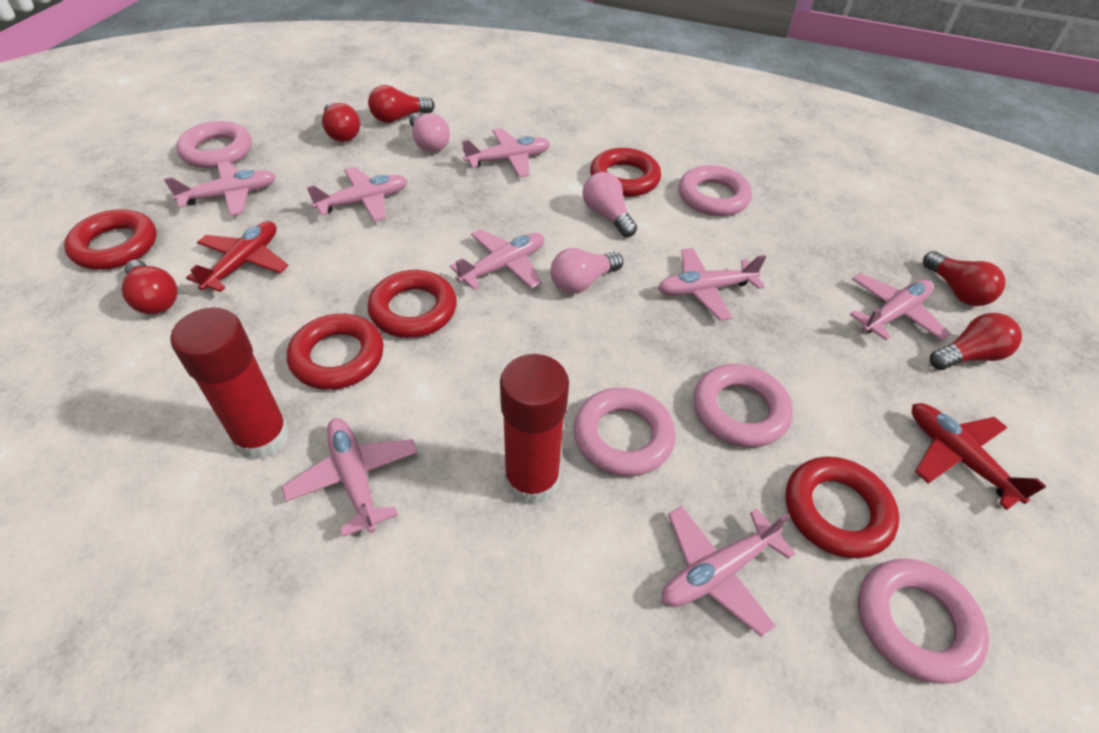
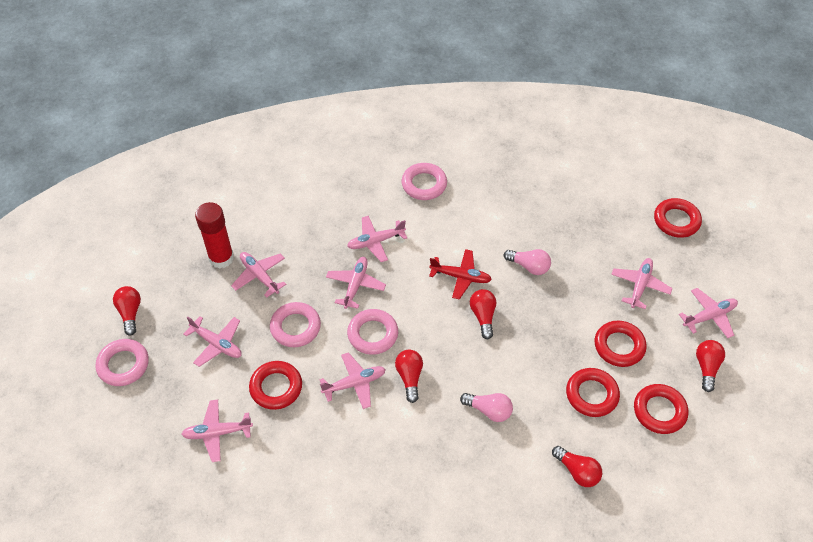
pink light bulb: 3 -> 2
pink ring: 5 -> 4
red glue stick: 2 -> 1
red plane: 2 -> 1

